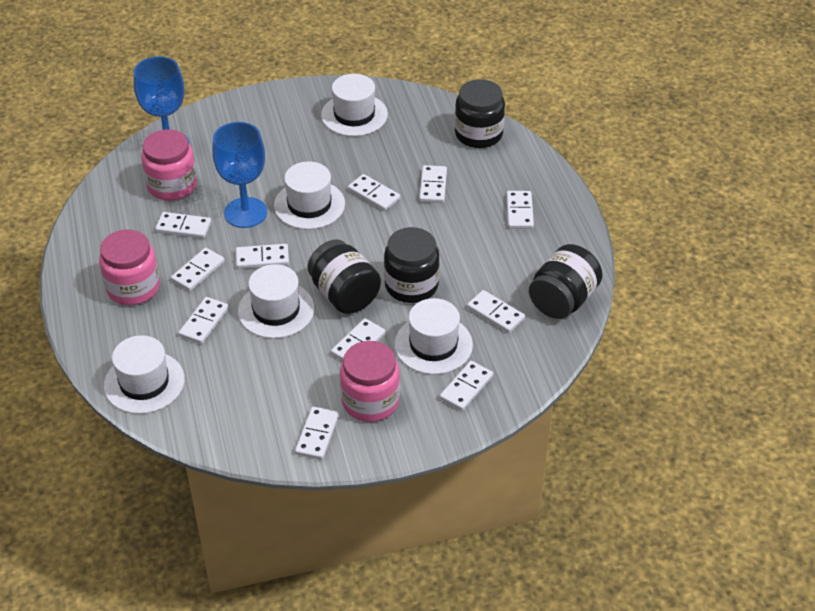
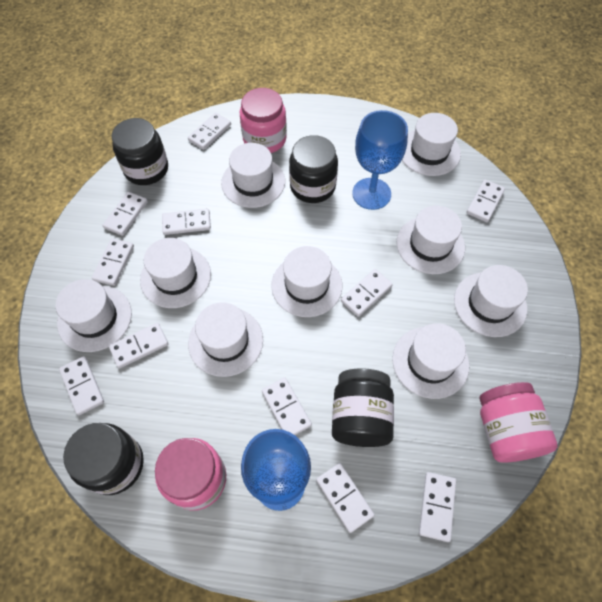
white hat: 5 -> 9

